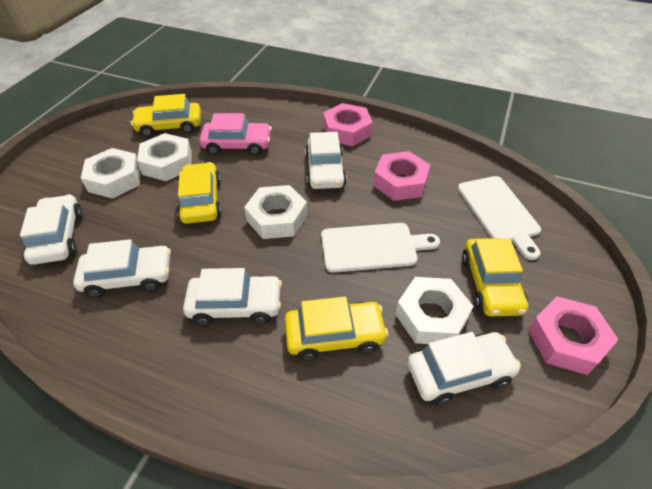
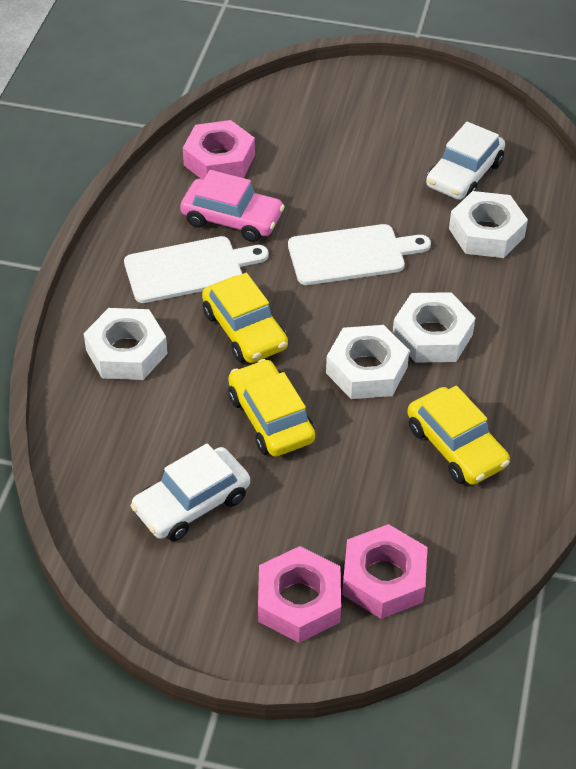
white car: 5 -> 2
yellow car: 4 -> 3

